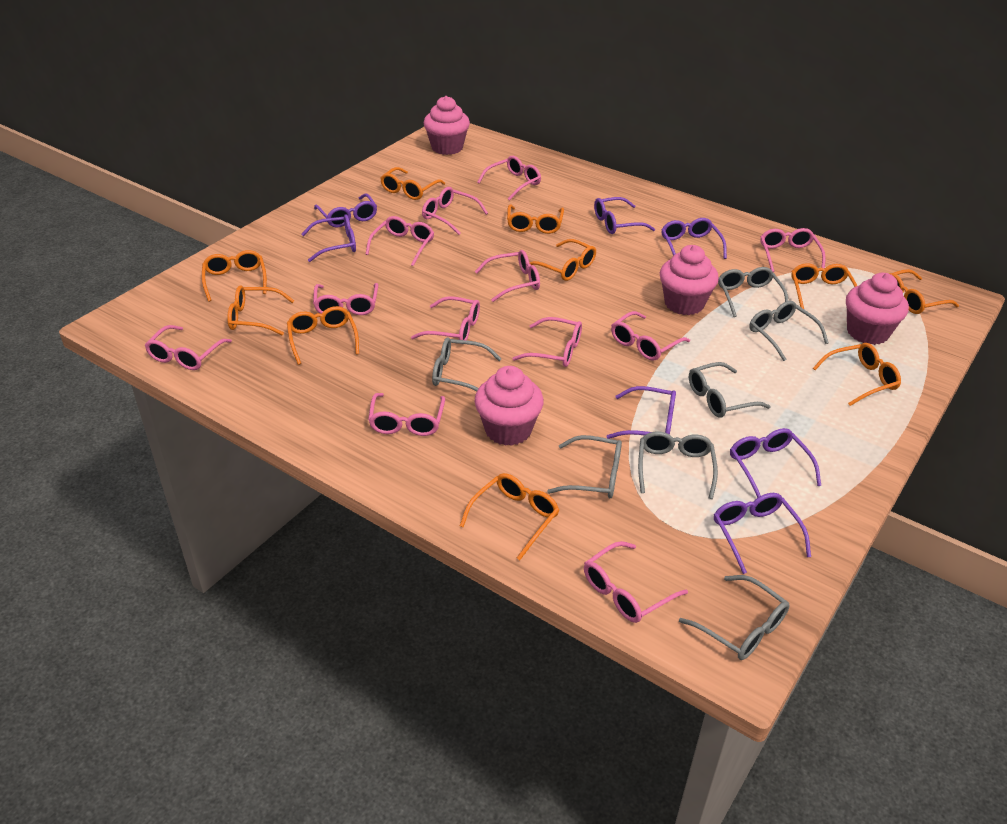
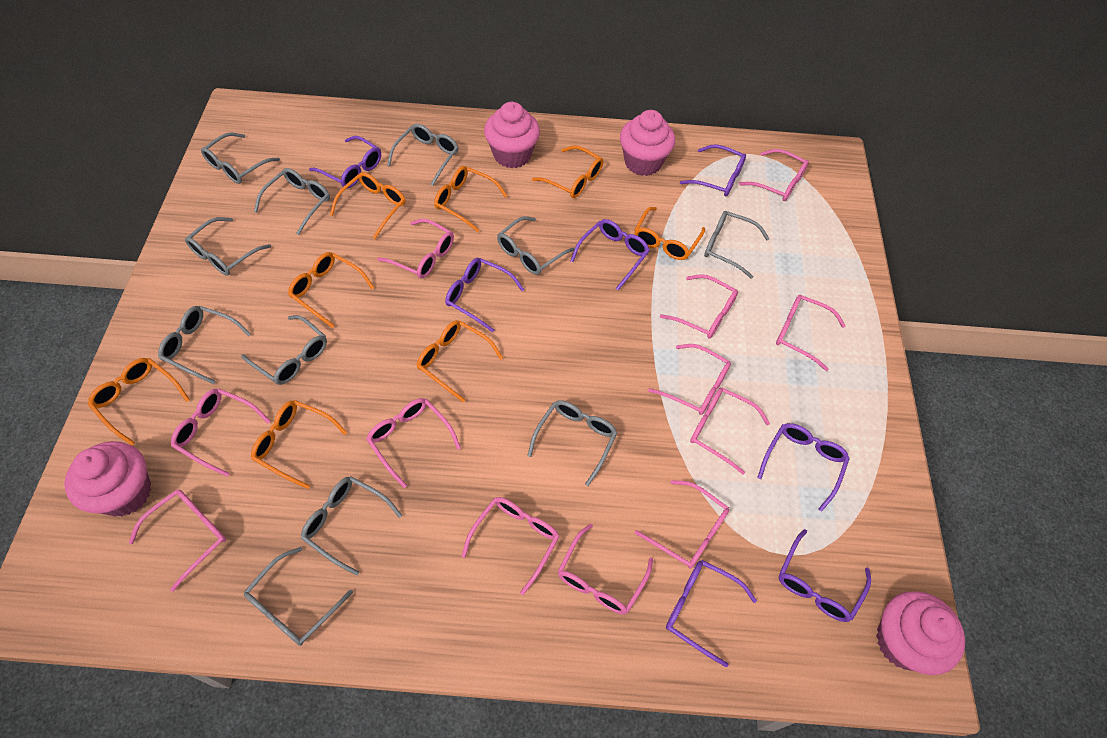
grey glasses: 7 -> 11
orange glasses: 10 -> 8

